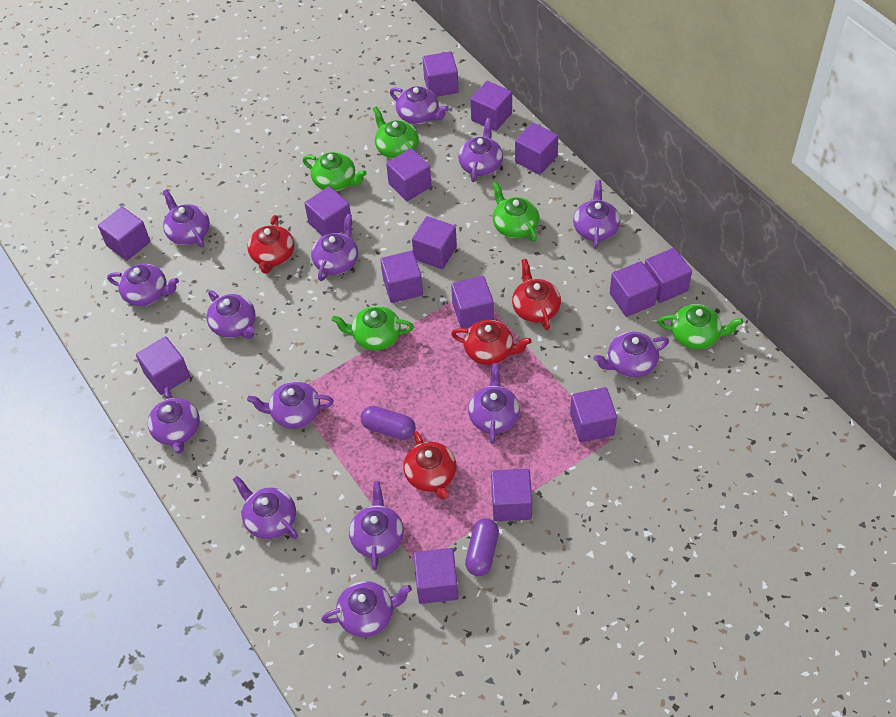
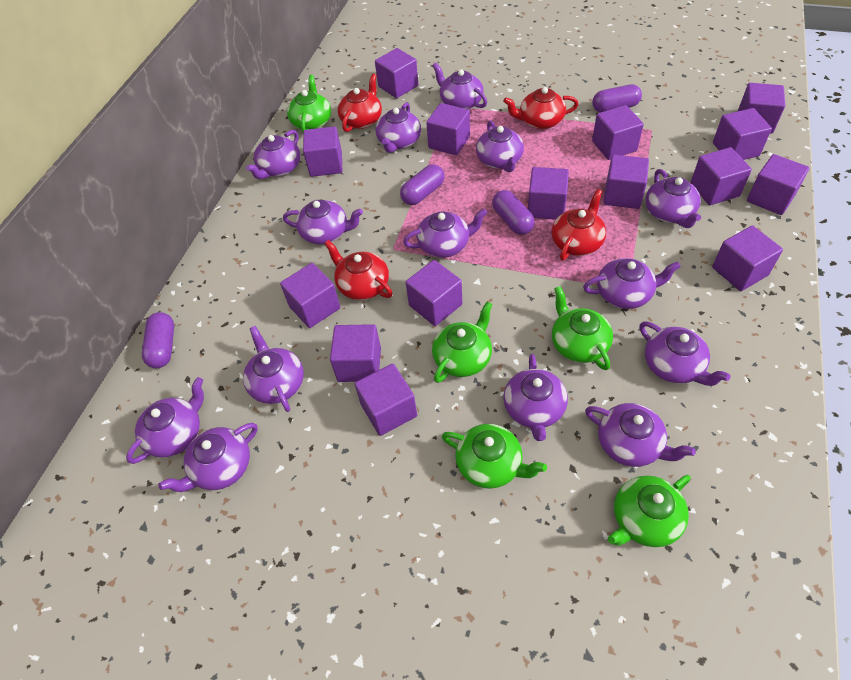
purple capsule: 2 -> 4

